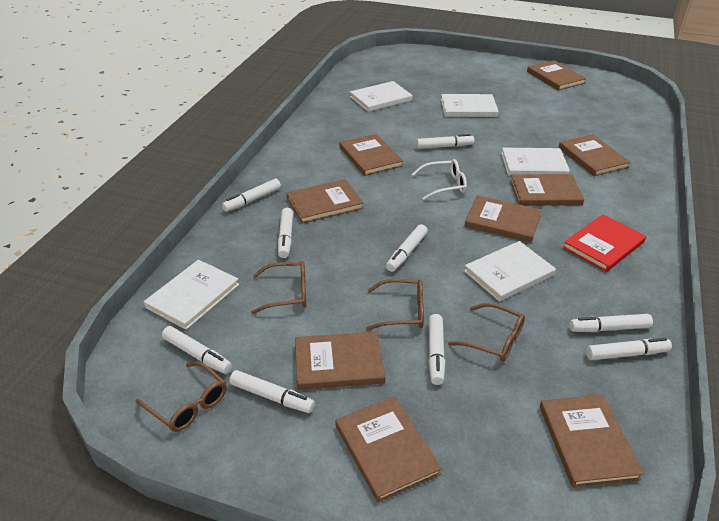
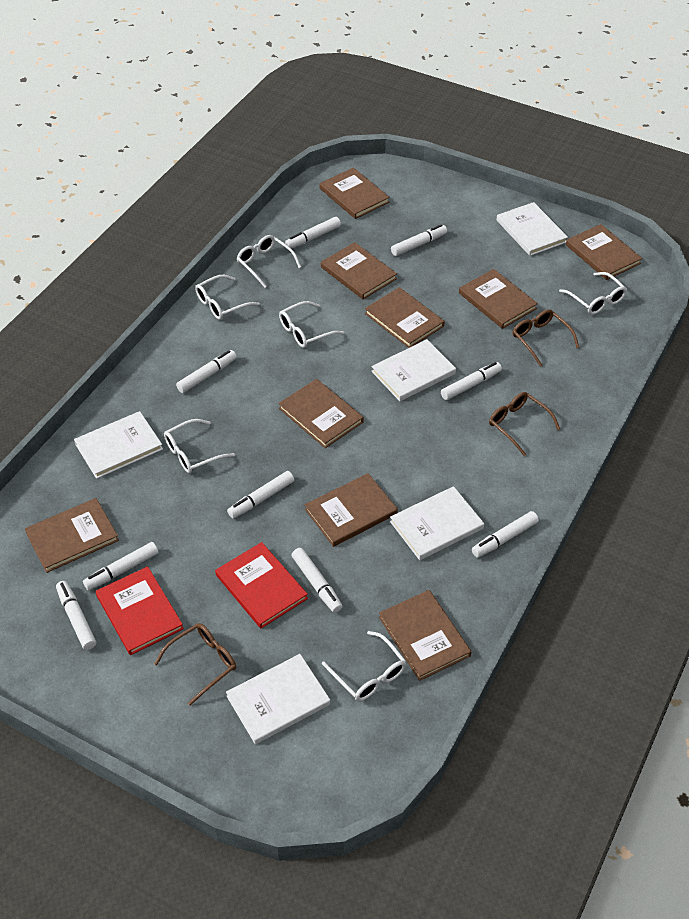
brown glasses: 4 -> 3
red book: 1 -> 2
white glasses: 1 -> 6

